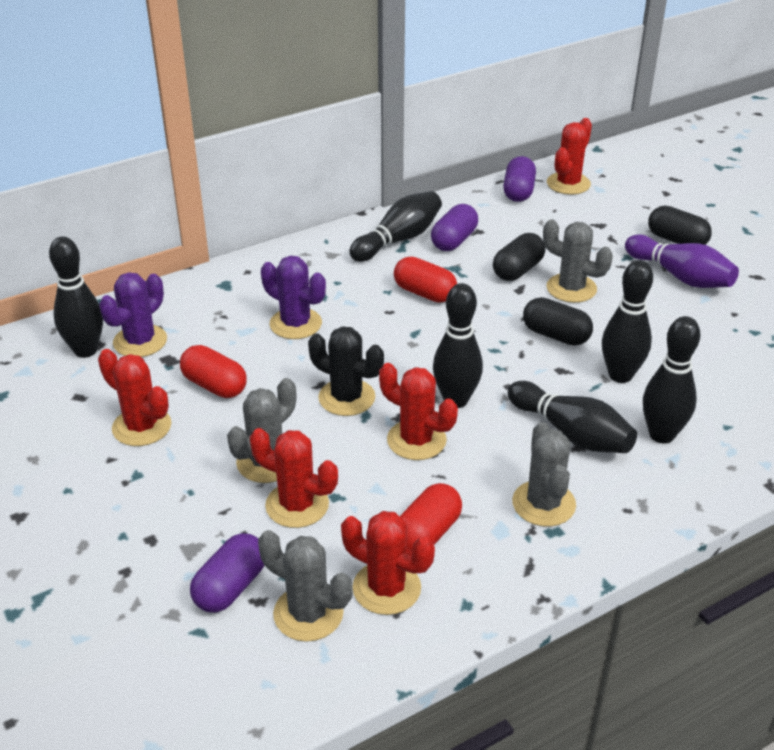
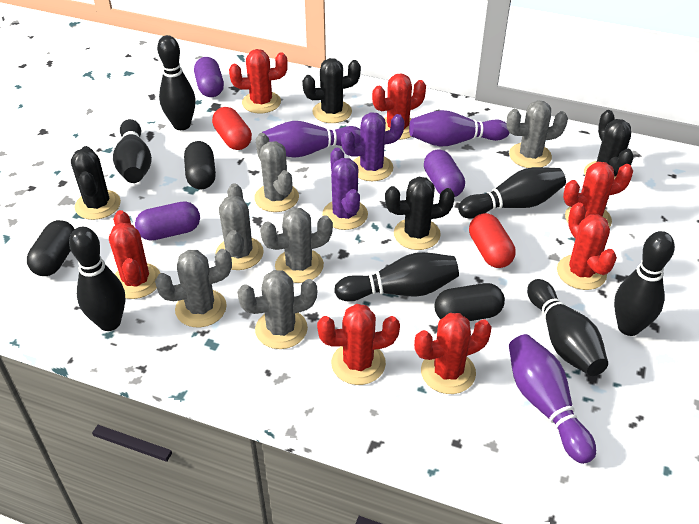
black bowling pin: 6 -> 7
black cactus: 1 -> 4
grey cactus: 4 -> 6
purple bowling pin: 1 -> 3
red cactus: 5 -> 7
red capsule: 3 -> 2

